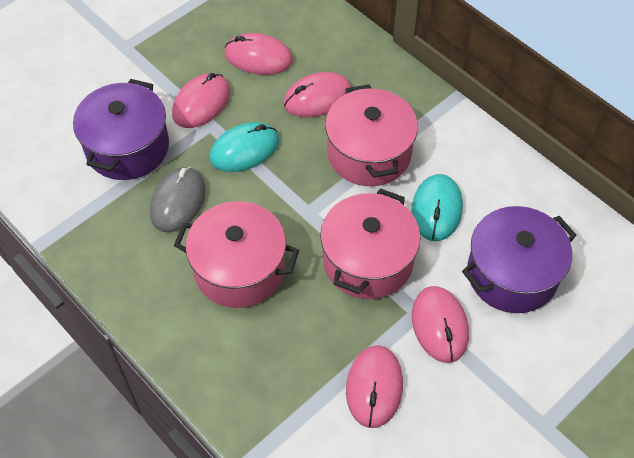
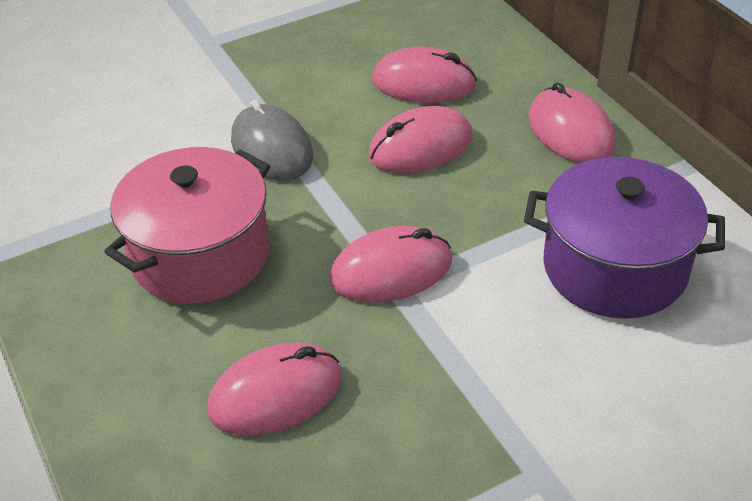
pink pot: 3 -> 1
purple pot: 2 -> 1
turquoise mouse: 2 -> 0

